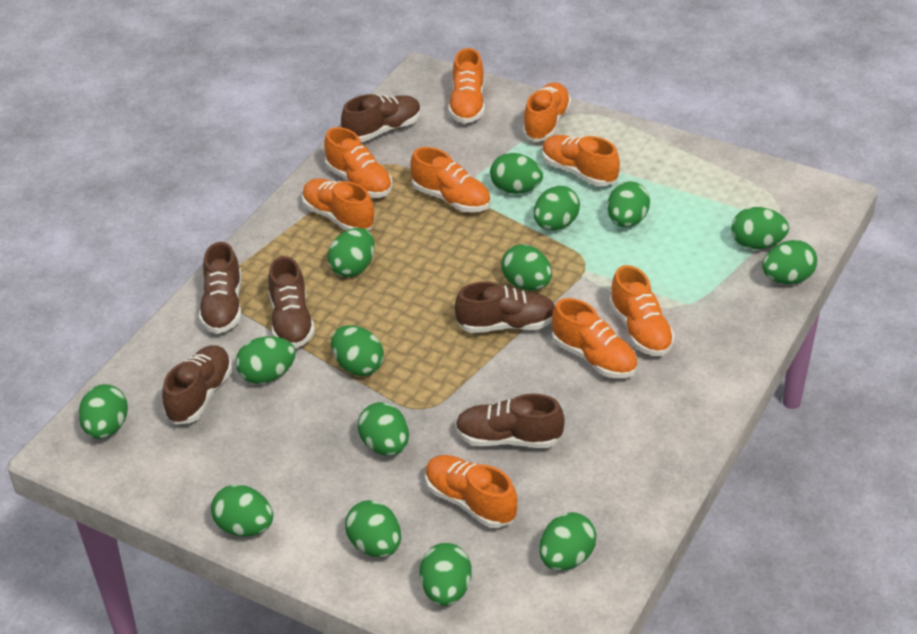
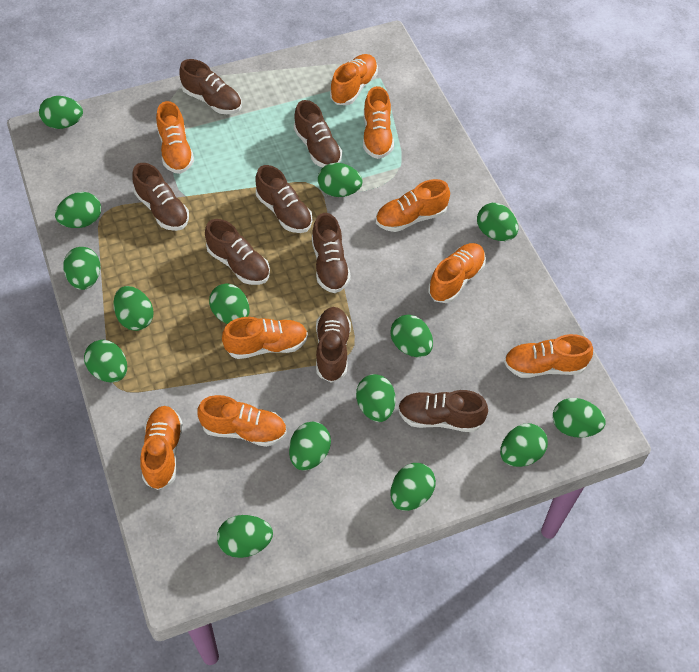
brown shoe: 6 -> 8

